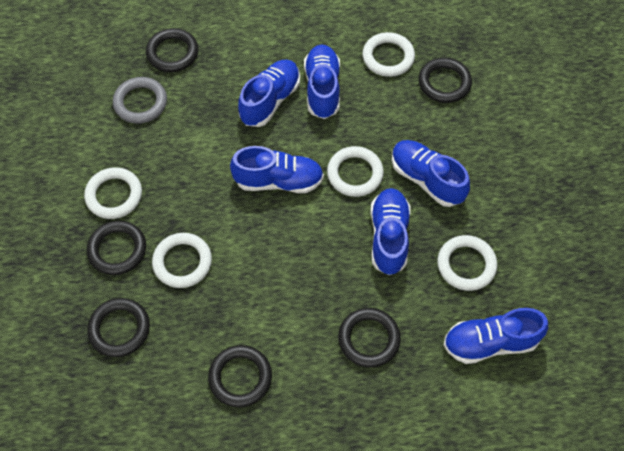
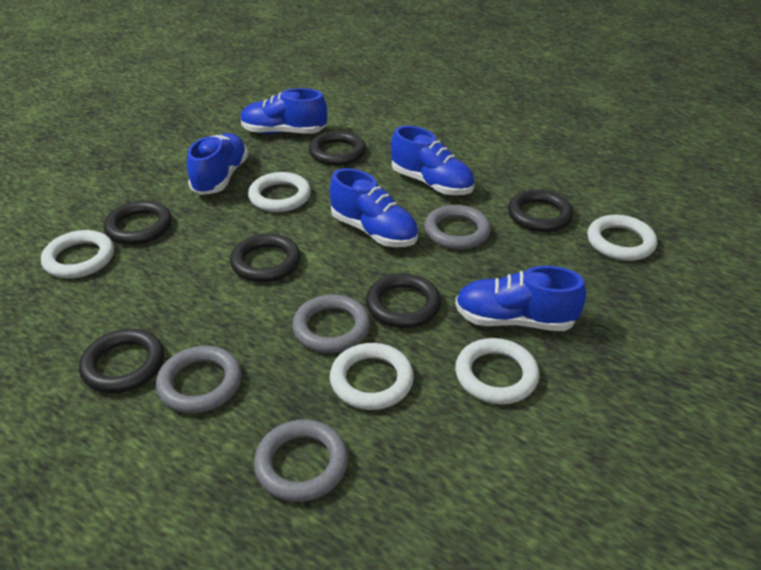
blue shoe: 6 -> 5
grey ring: 1 -> 4

